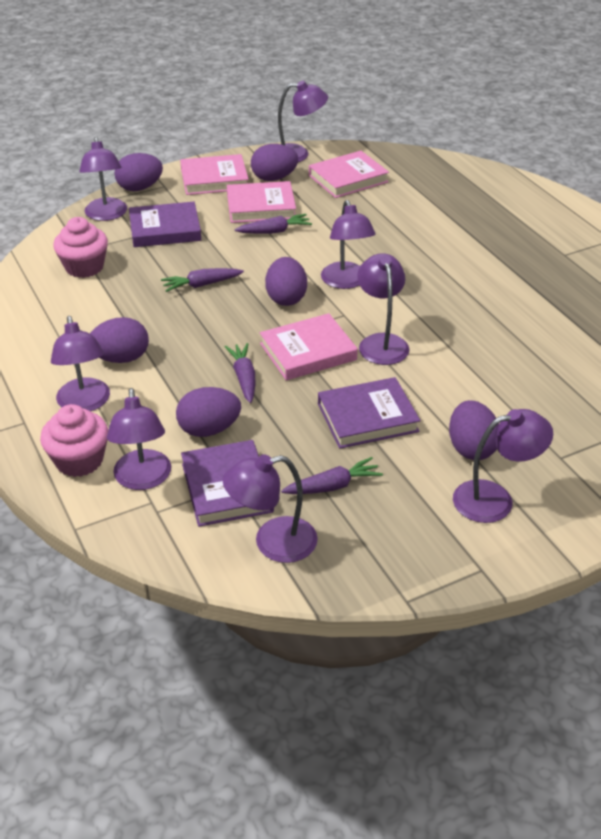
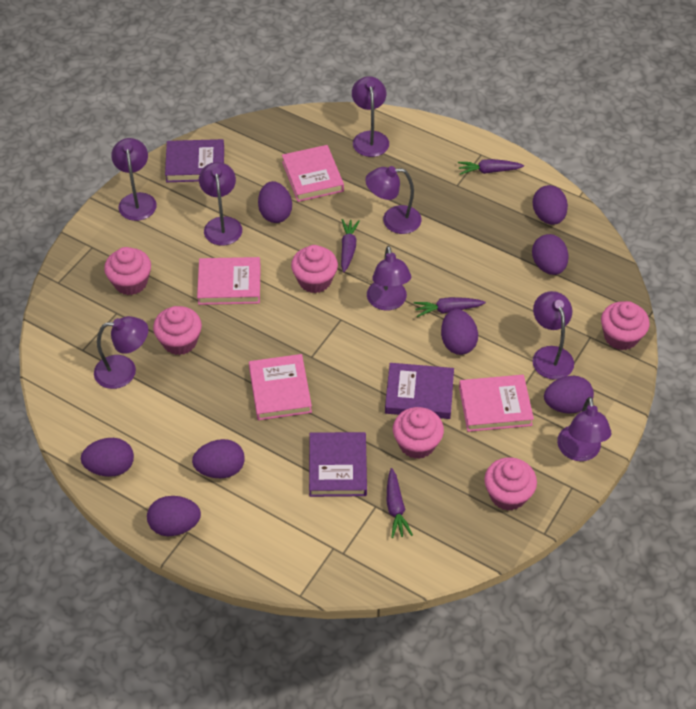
pink cupcake: 2 -> 6
purple egg: 6 -> 8

